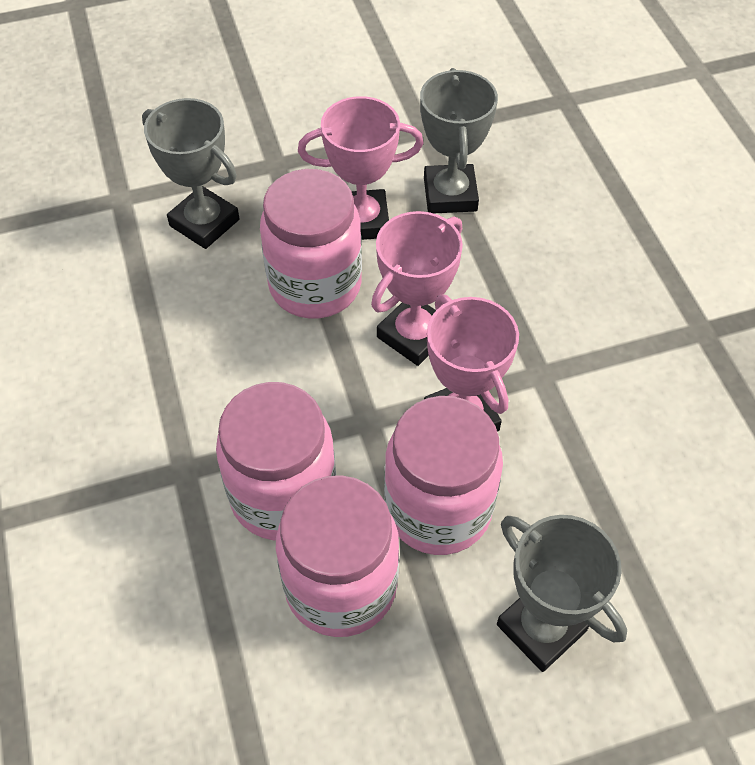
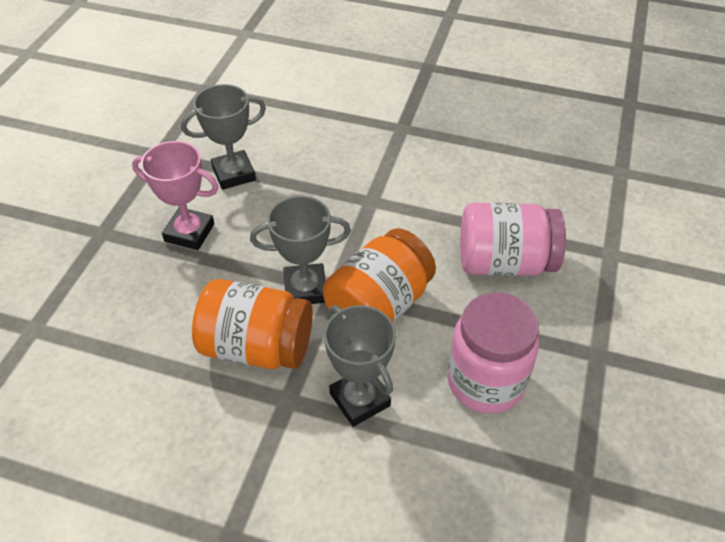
orange jar: 0 -> 2
pink jar: 4 -> 2
pink trophy: 3 -> 1

